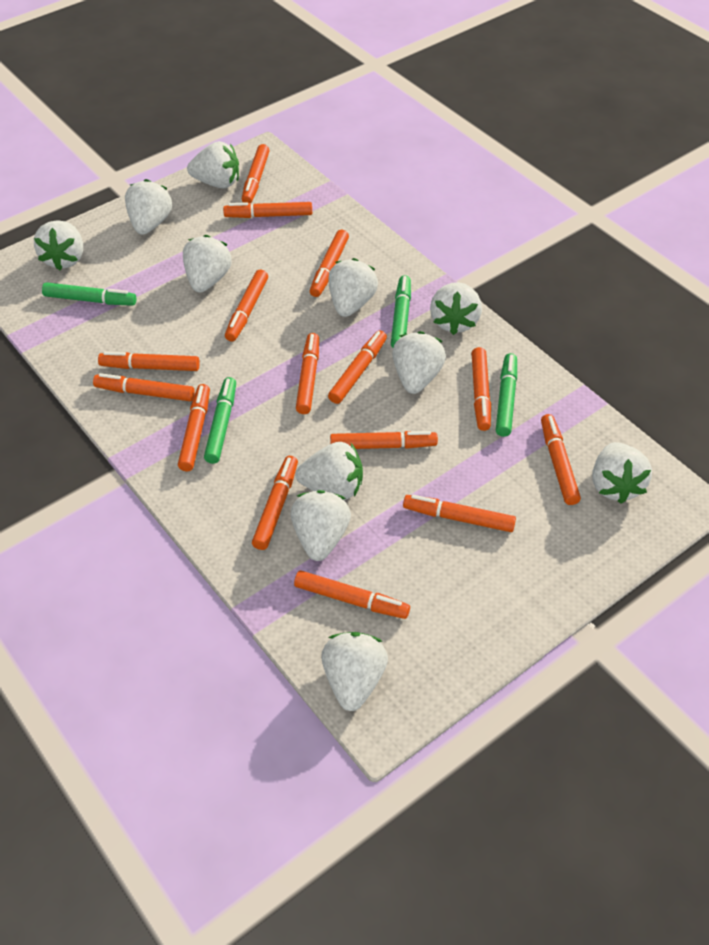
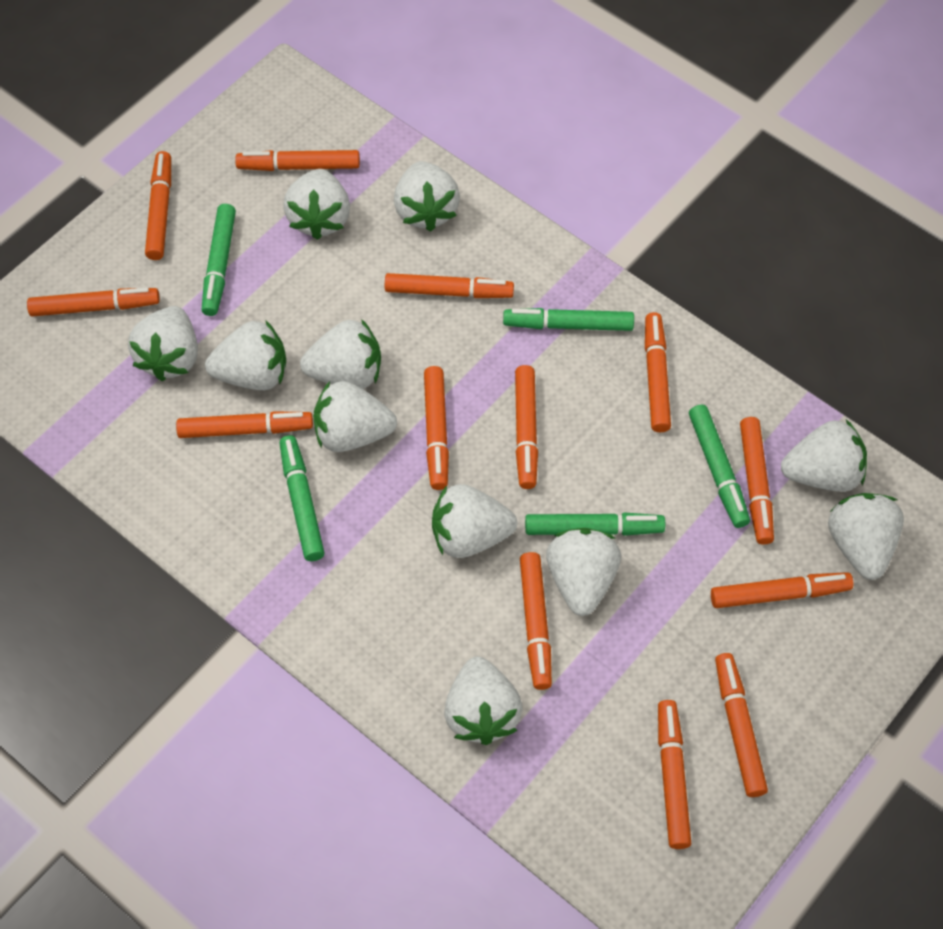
green marker: 4 -> 5
orange marker: 15 -> 13

